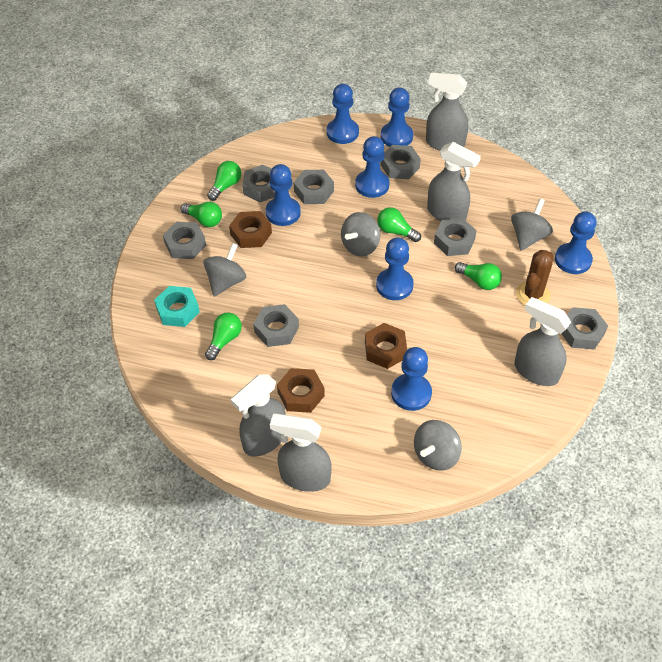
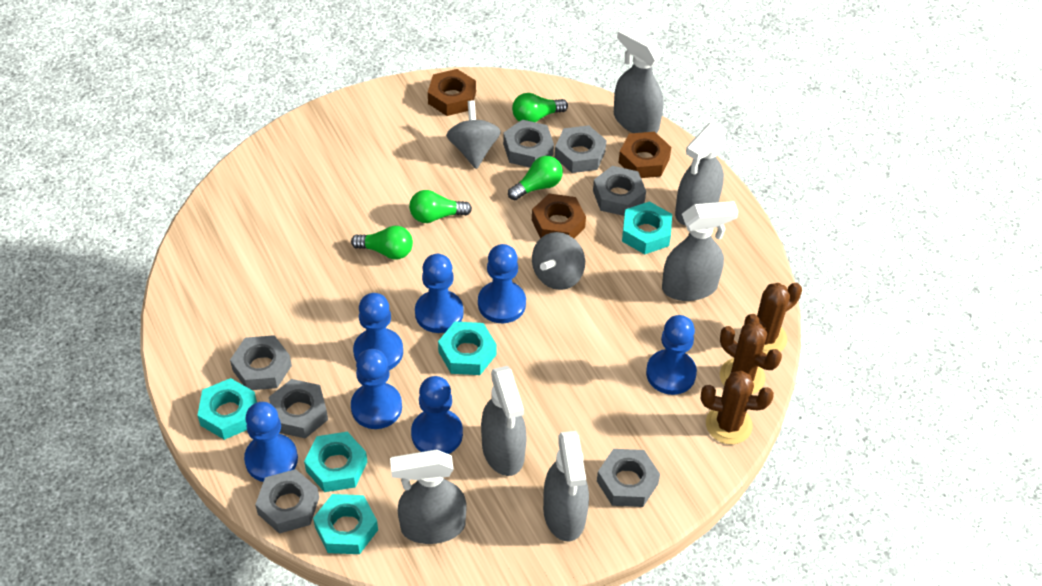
brown cactus: 1 -> 3
green light bulb: 5 -> 4
grey spinning top: 4 -> 2
grey spray bottle: 5 -> 6
turquoise nut: 1 -> 5

